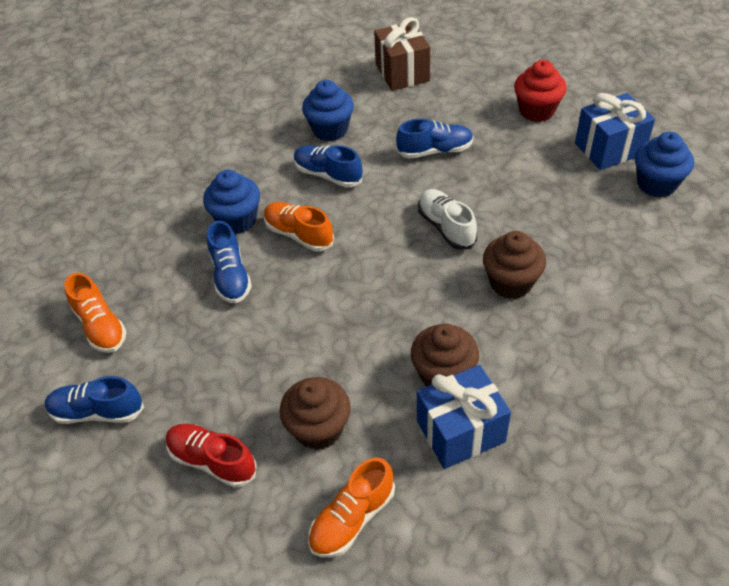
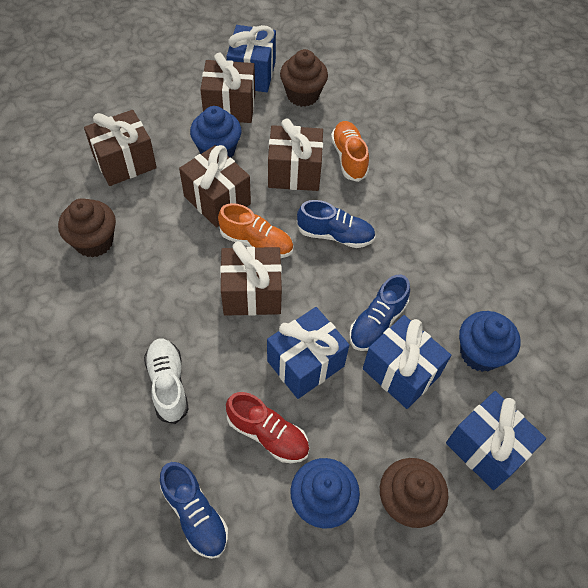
blue gift: 2 -> 4
blue shoe: 4 -> 3
brown gift: 1 -> 5
orange shoe: 3 -> 2
red cupcake: 1 -> 0

